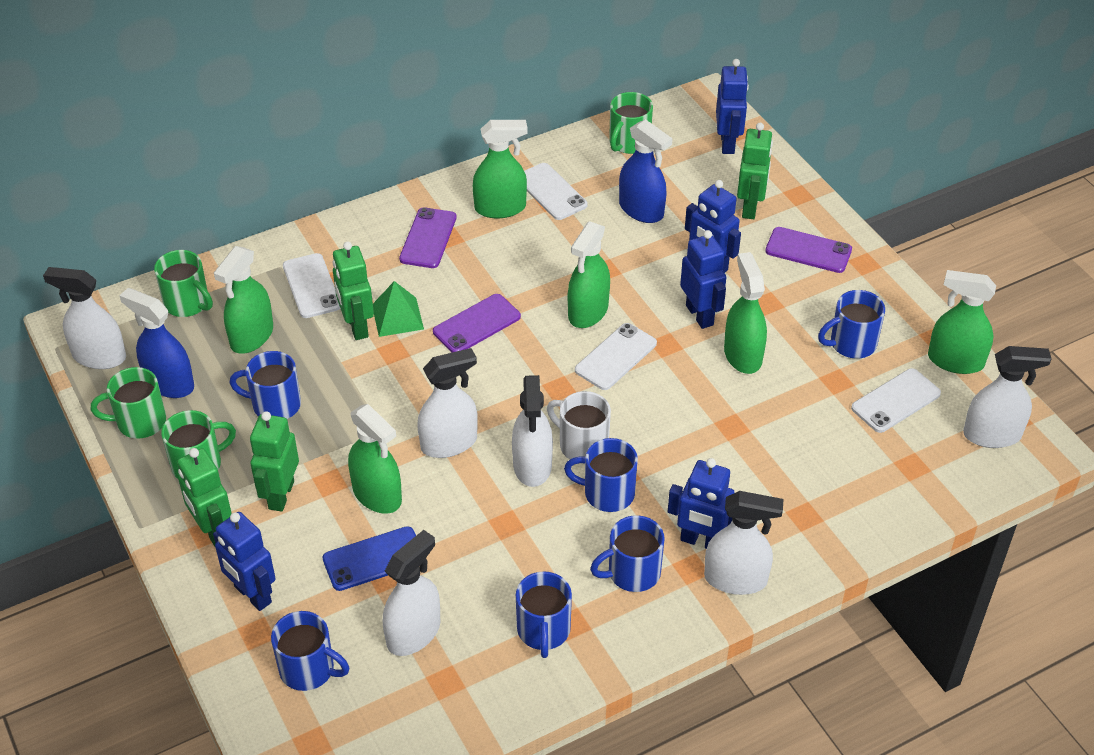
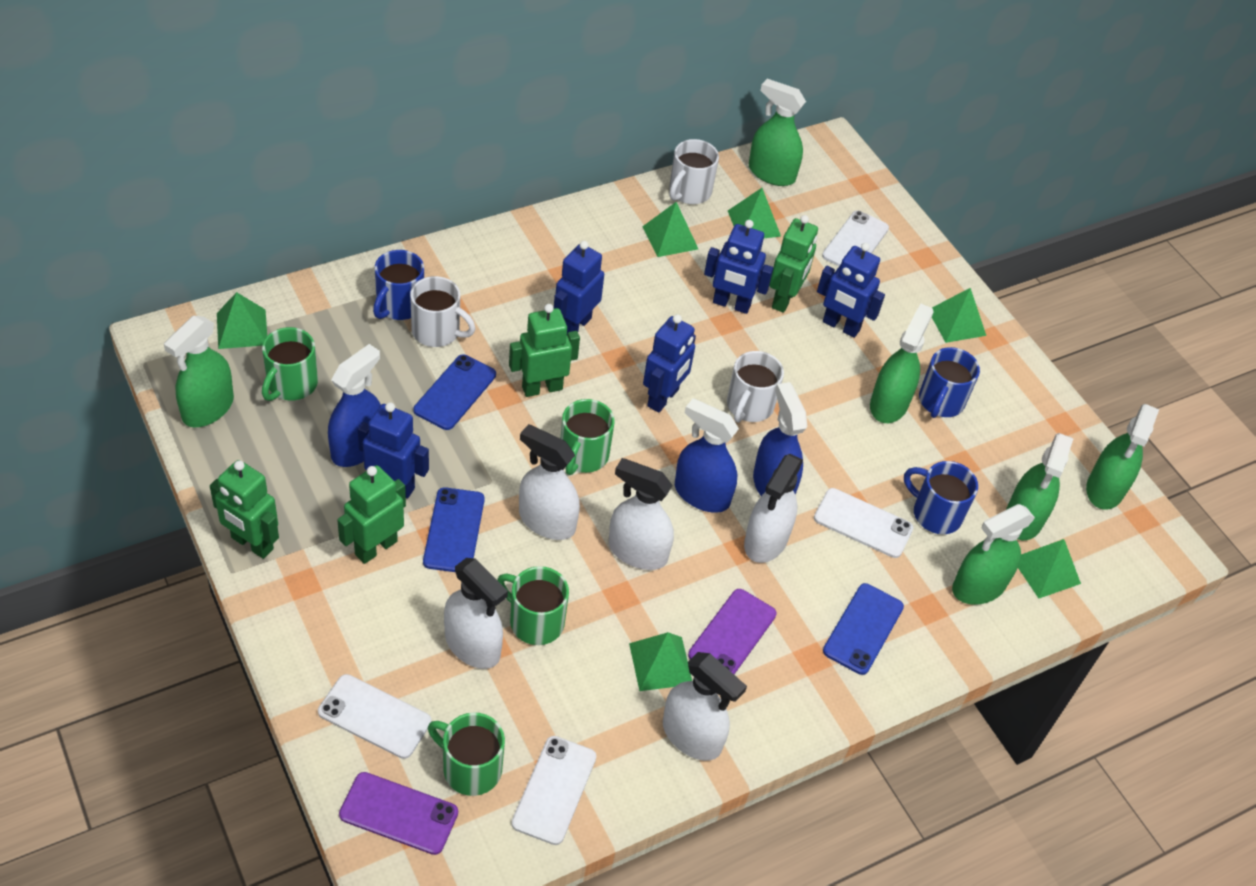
blue mug: 6 -> 3
blue phone: 1 -> 3
blue spray bottle: 2 -> 3
green pyramid: 1 -> 6
purple phone: 3 -> 2
white mug: 1 -> 3
white spray bottle: 6 -> 5

